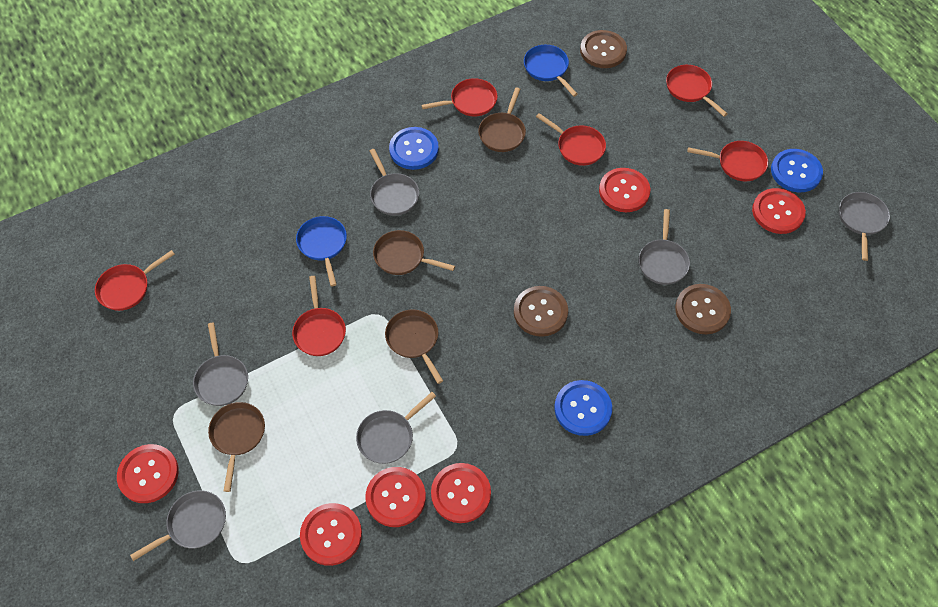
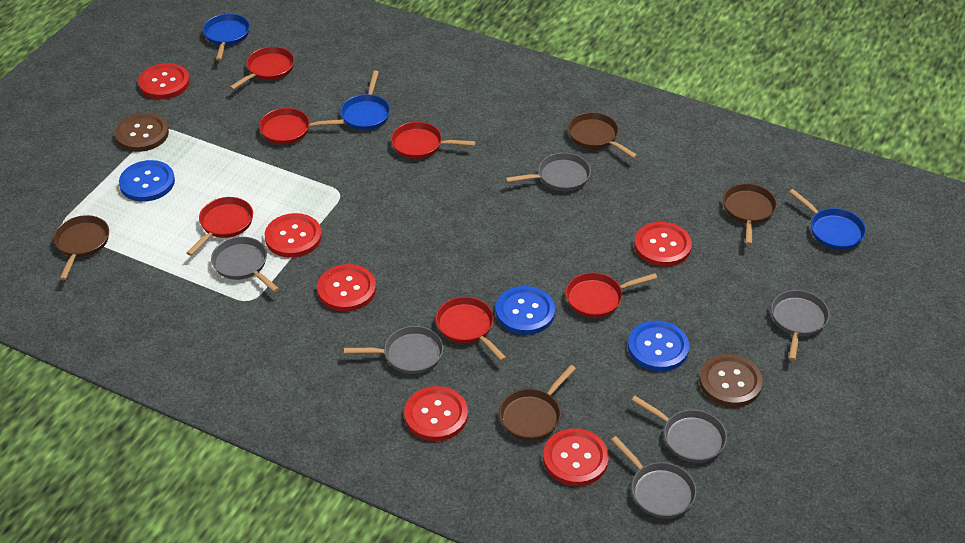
blue pan: 2 -> 3
brown button: 3 -> 2

